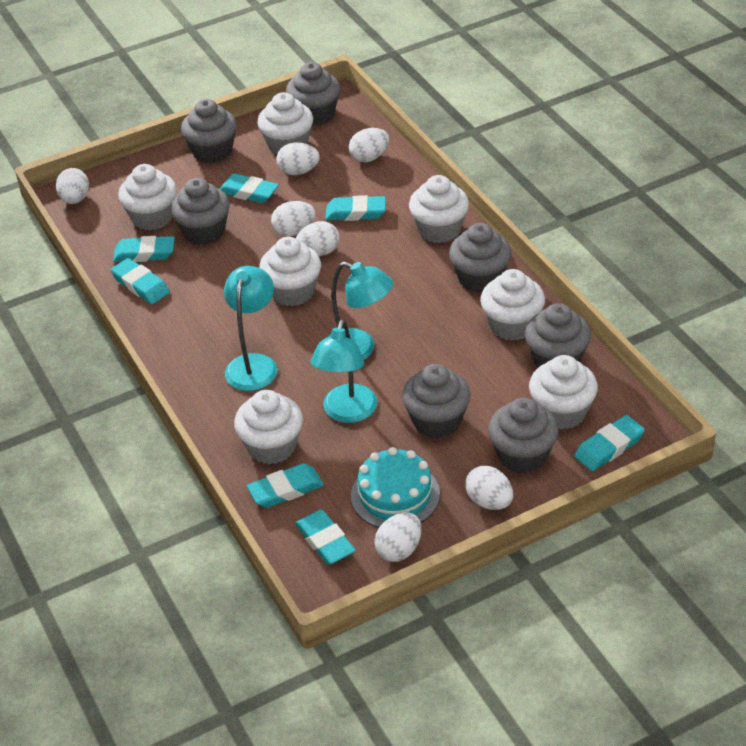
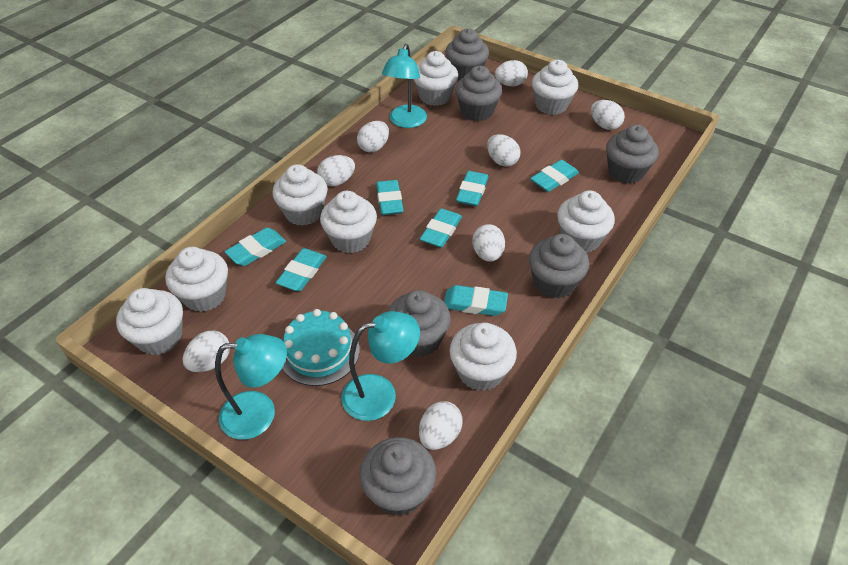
grey cupcake: 7 -> 6
white cupcake: 7 -> 8
white egg: 7 -> 8

